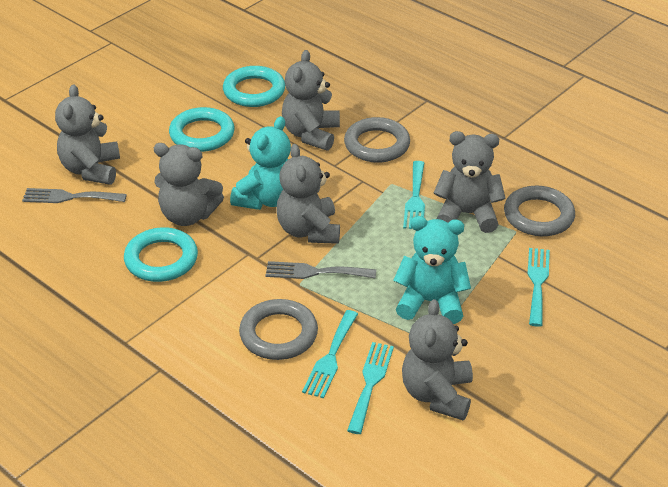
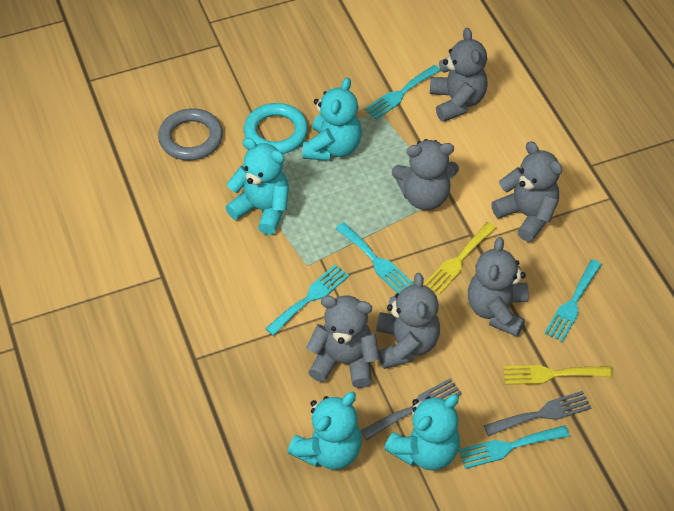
grey ring: 3 -> 1
turquoise fork: 4 -> 5
turquoise ring: 3 -> 1
turquoise teddy bear: 2 -> 4
yellow fork: 0 -> 2

